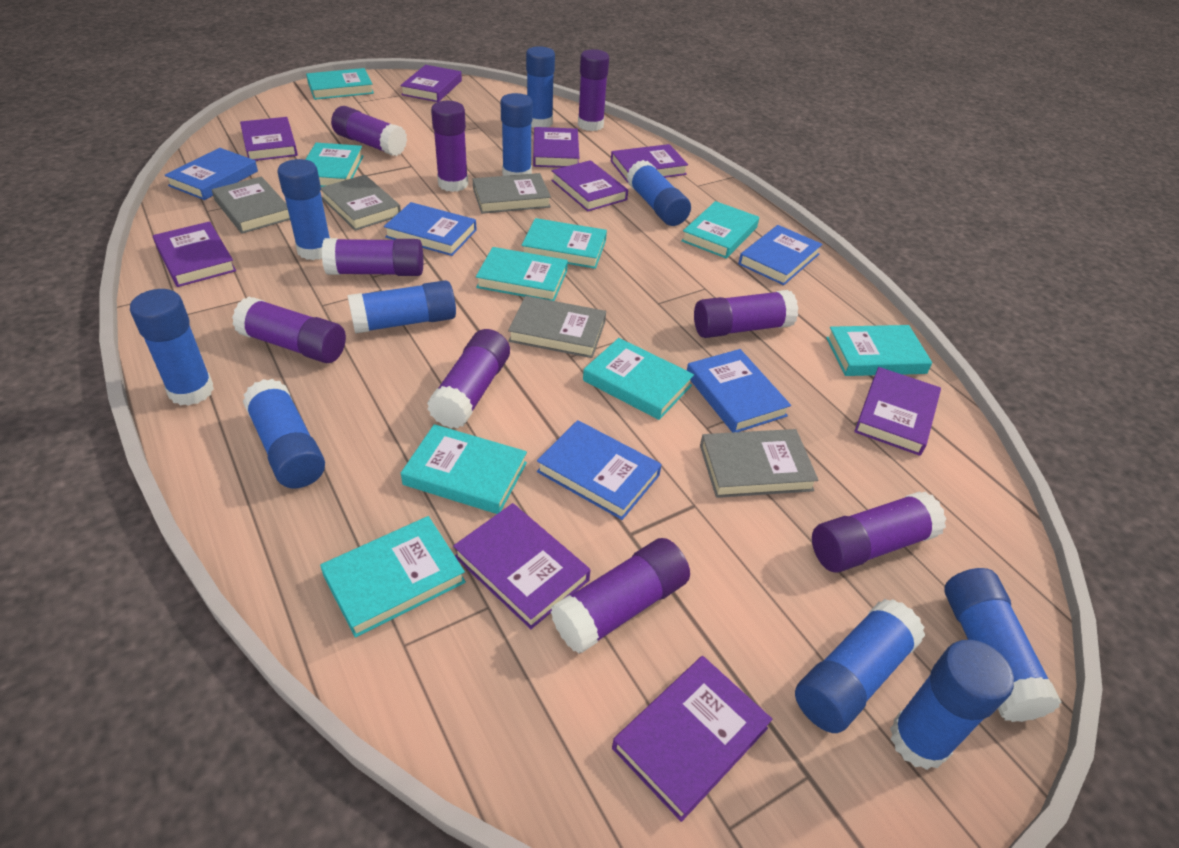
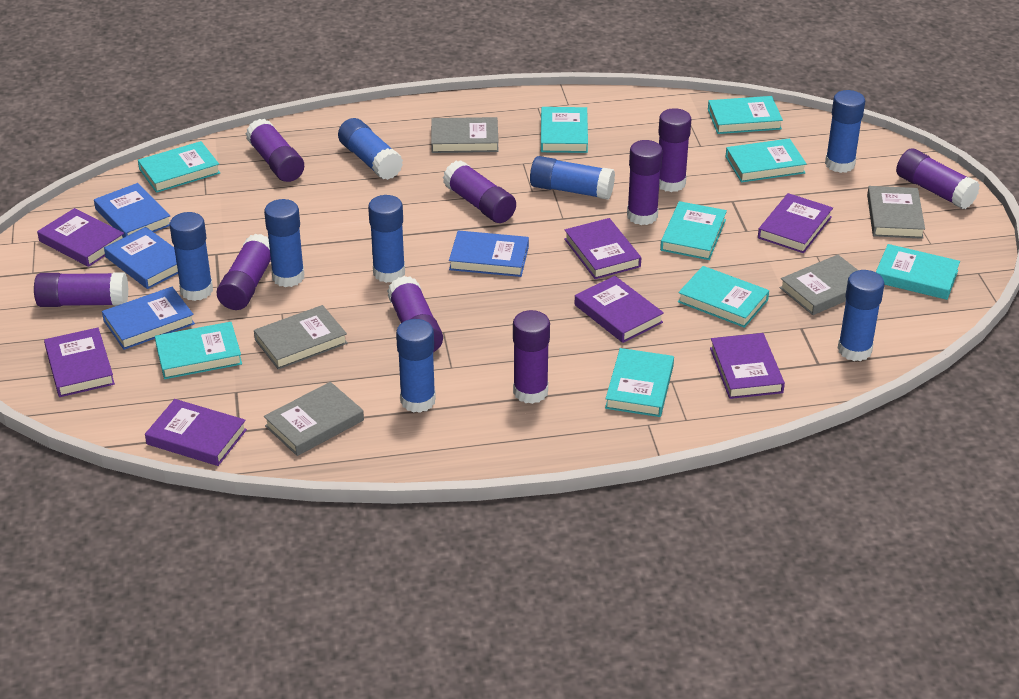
blue book: 5 -> 4
blue glue stick: 10 -> 8
purple book: 9 -> 7

